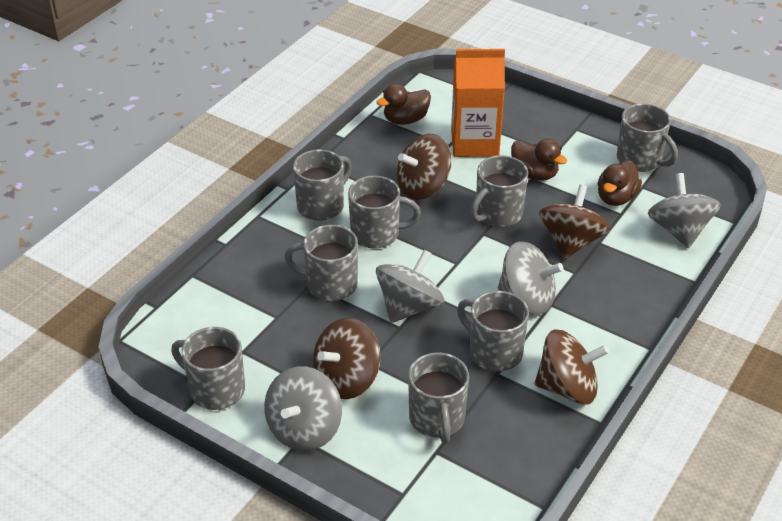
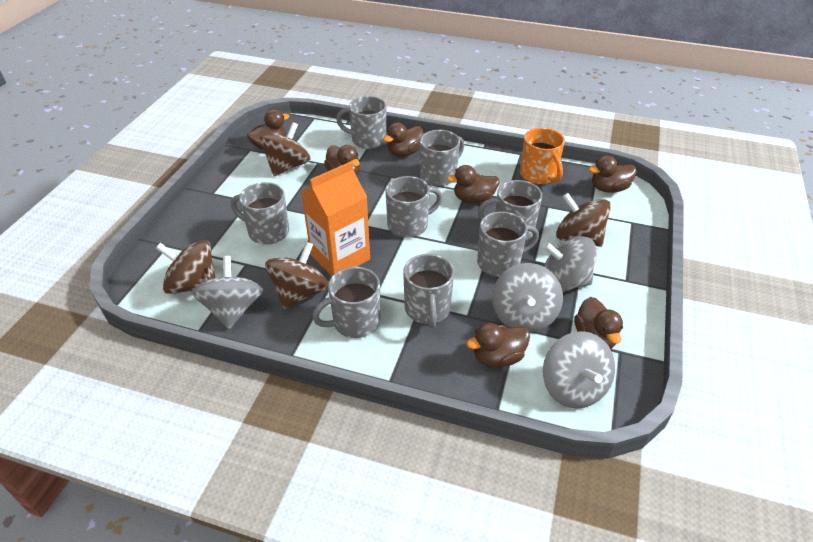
brown duck: 3 -> 7
orange mug: 0 -> 1

